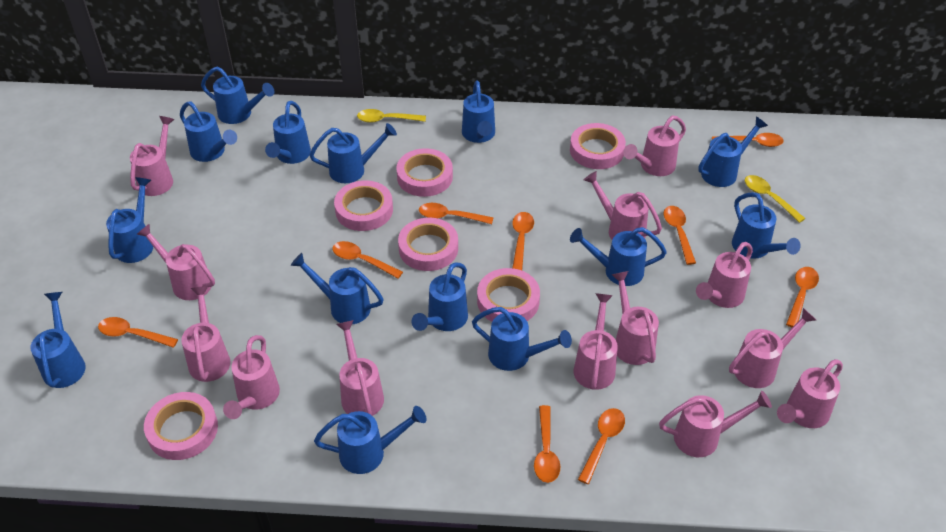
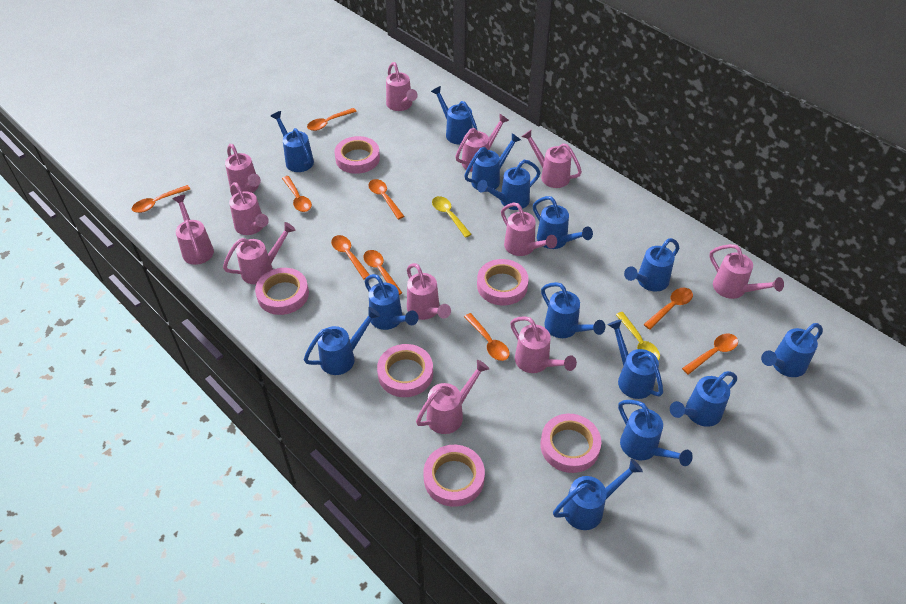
pink watering can: 13 -> 12

